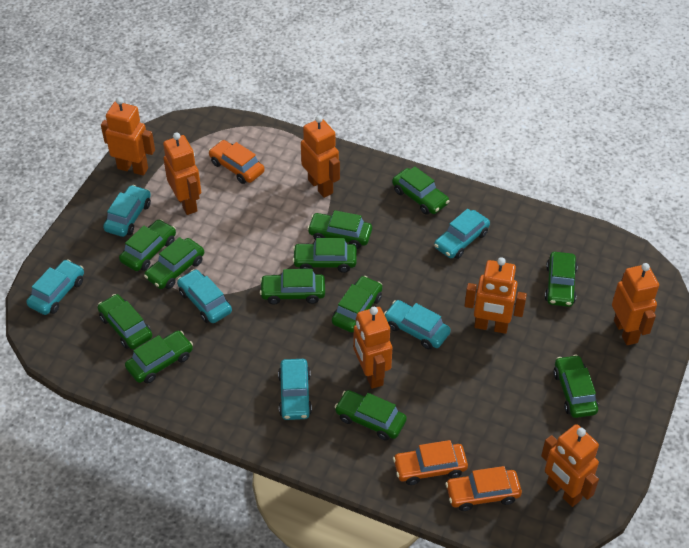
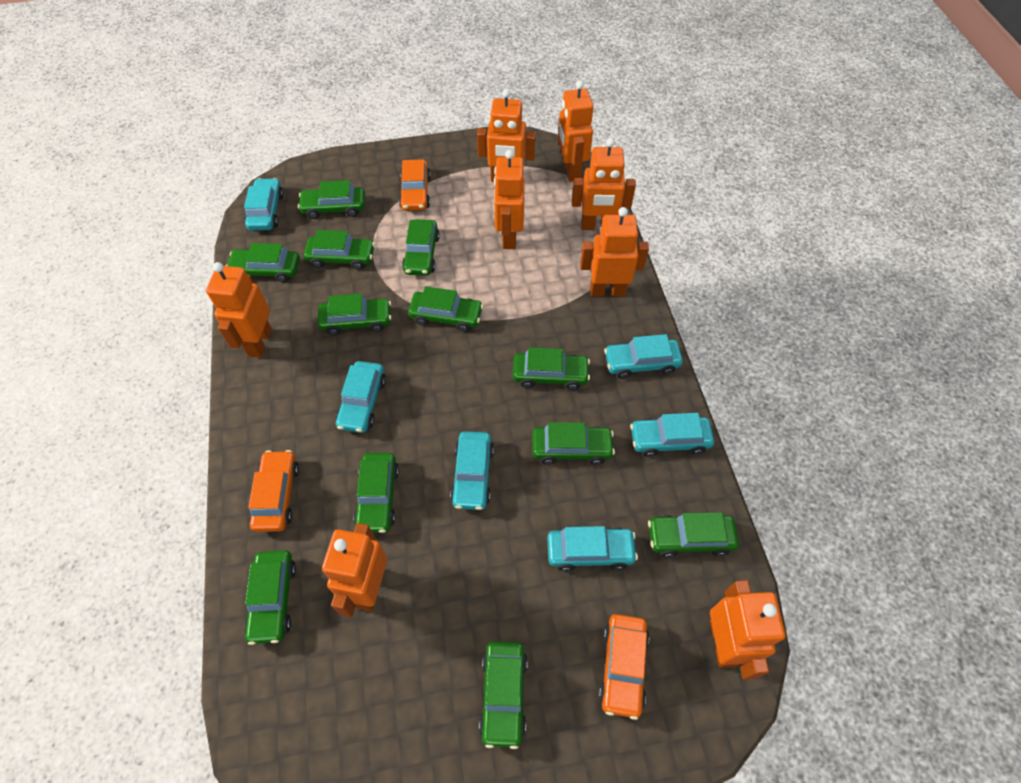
orange robot: 7 -> 8

